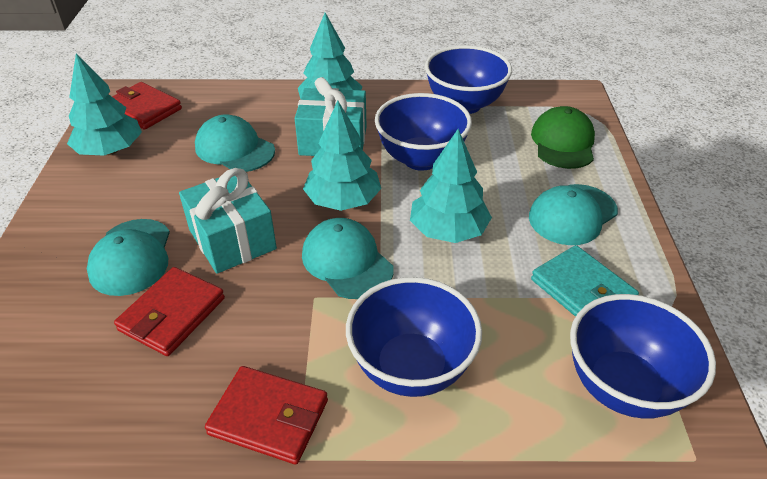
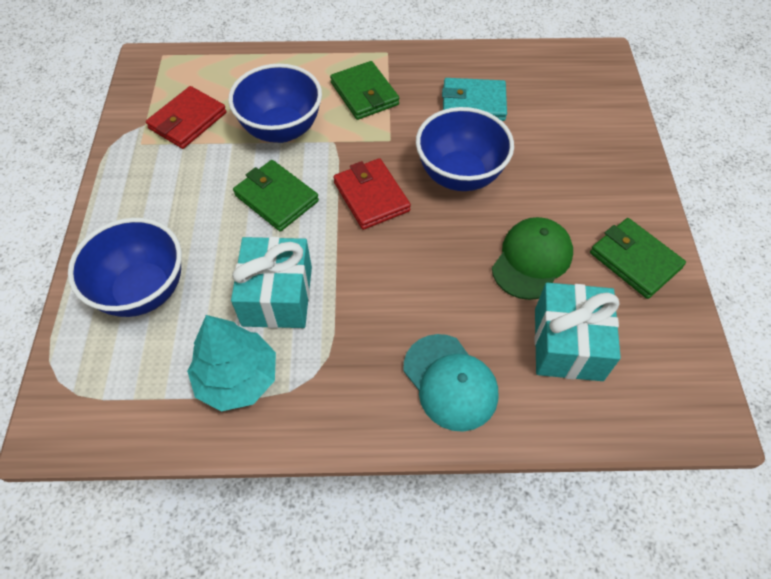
blue bowl: 4 -> 3
green wallet: 0 -> 3
red wallet: 3 -> 2
turquoise cap: 4 -> 1
turquoise tree: 4 -> 1

